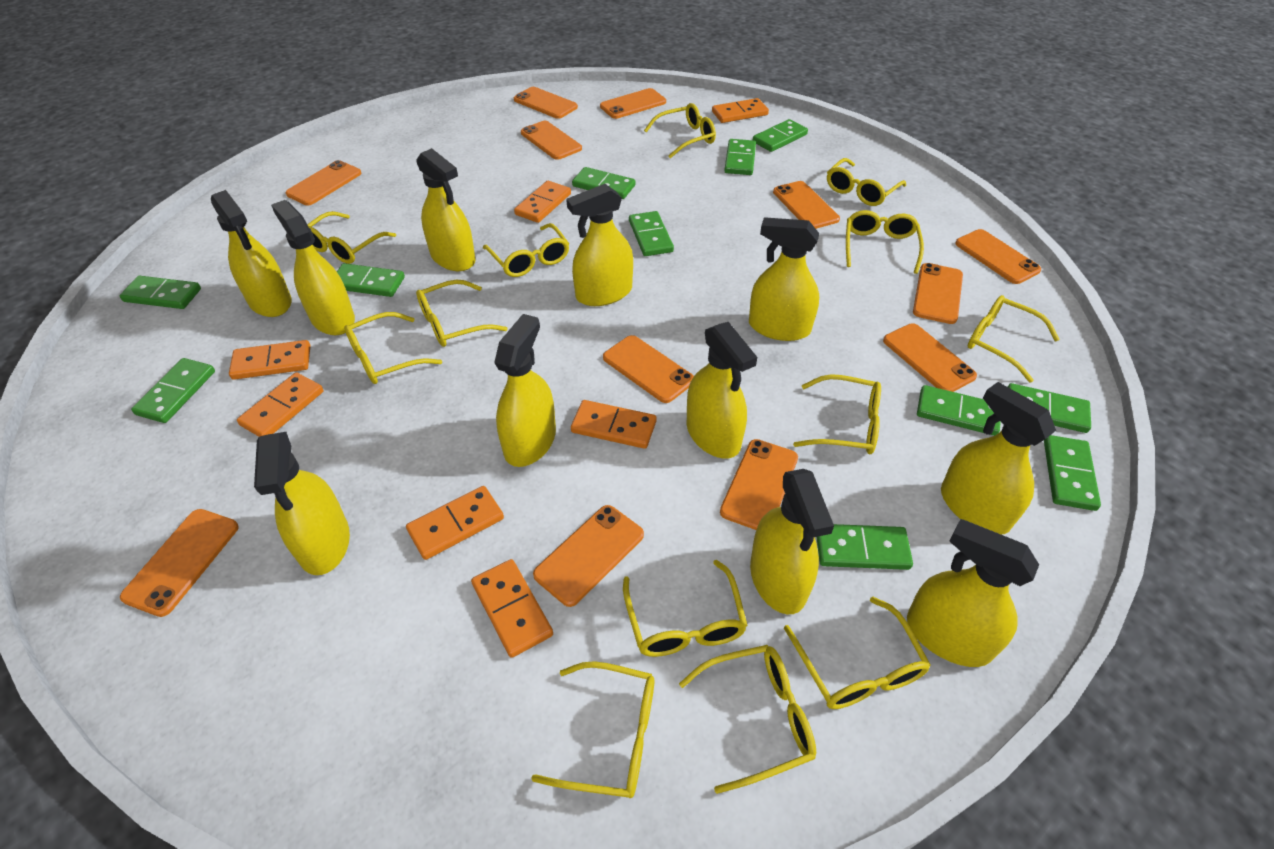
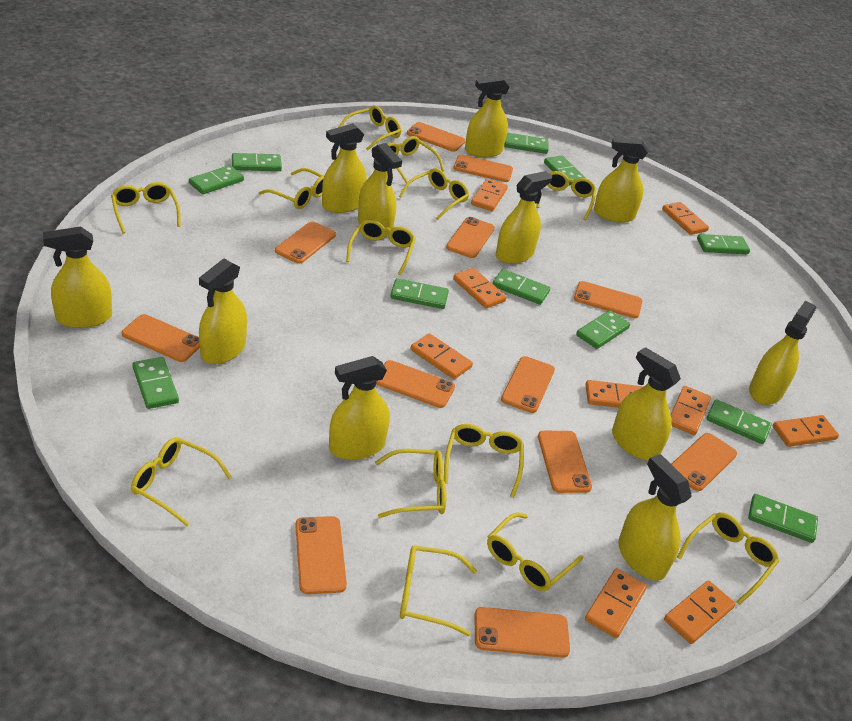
orange domino: 7 -> 9

